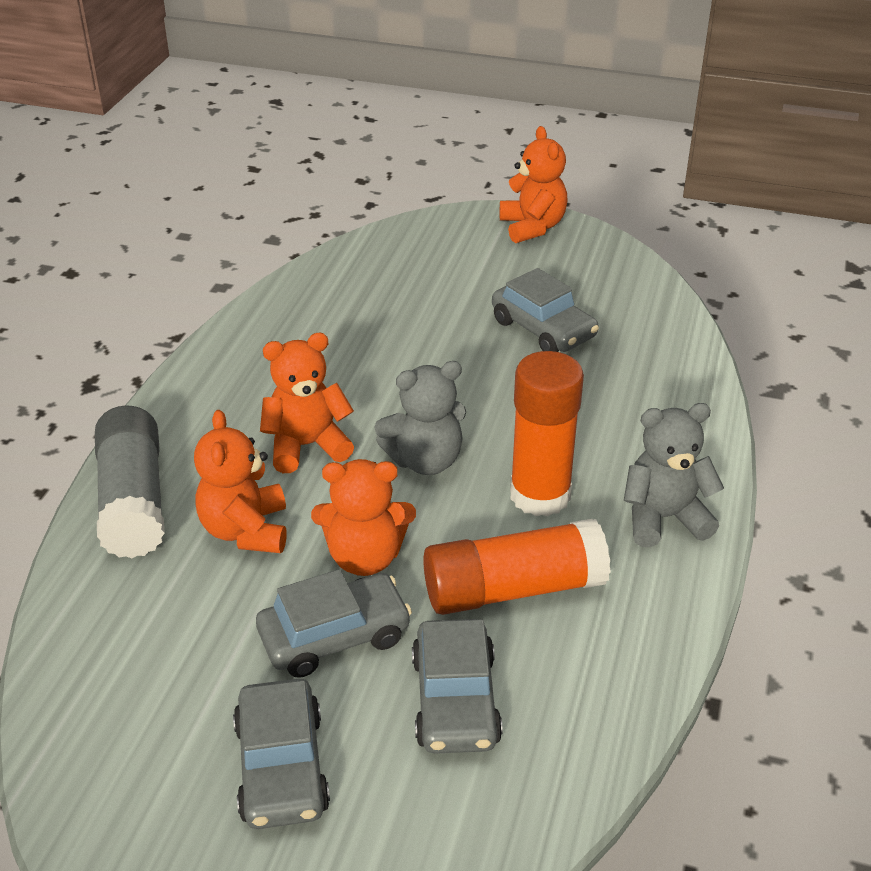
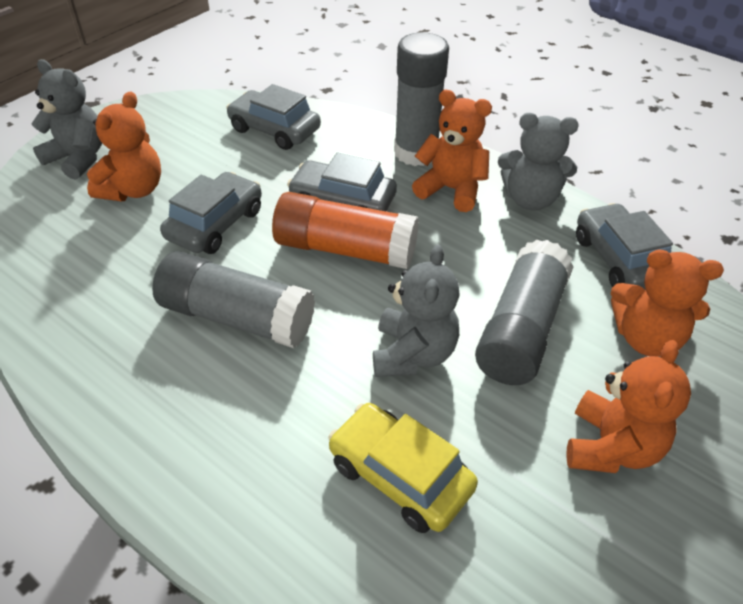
grey glue stick: 1 -> 3
grey teddy bear: 2 -> 3
orange glue stick: 2 -> 1
yellow car: 0 -> 1

